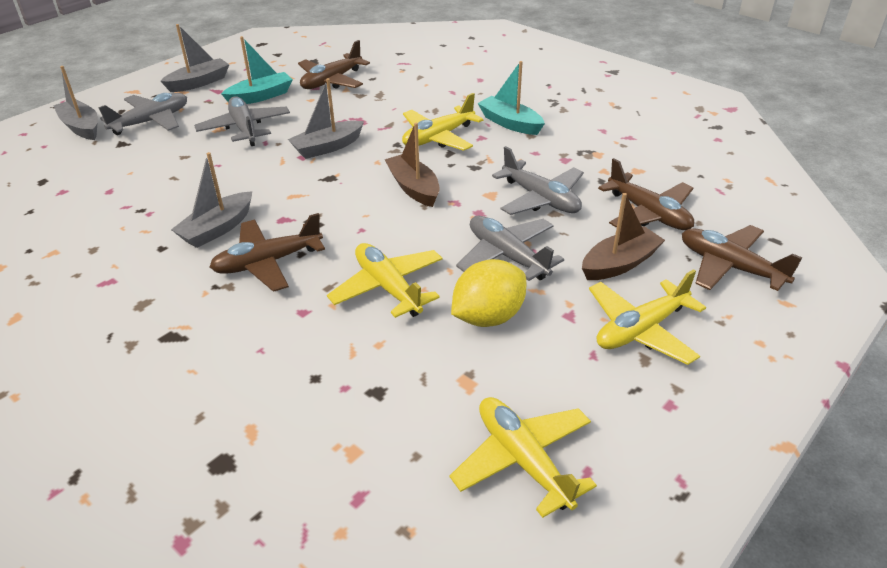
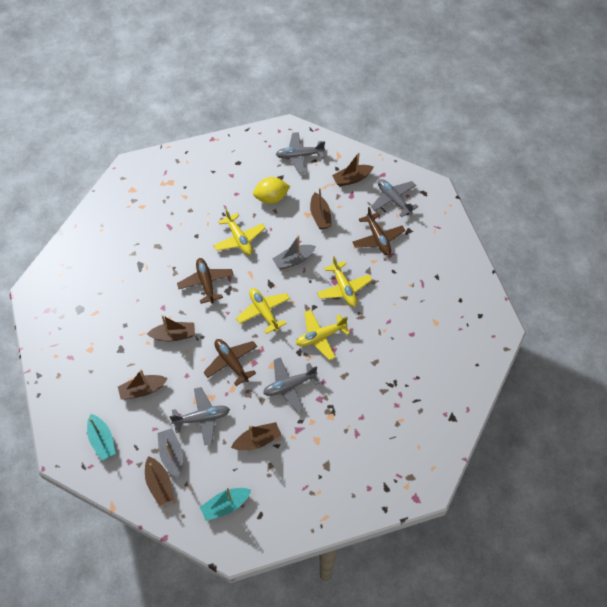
brown boat: 2 -> 6
brown plane: 4 -> 3
grey boat: 4 -> 2

